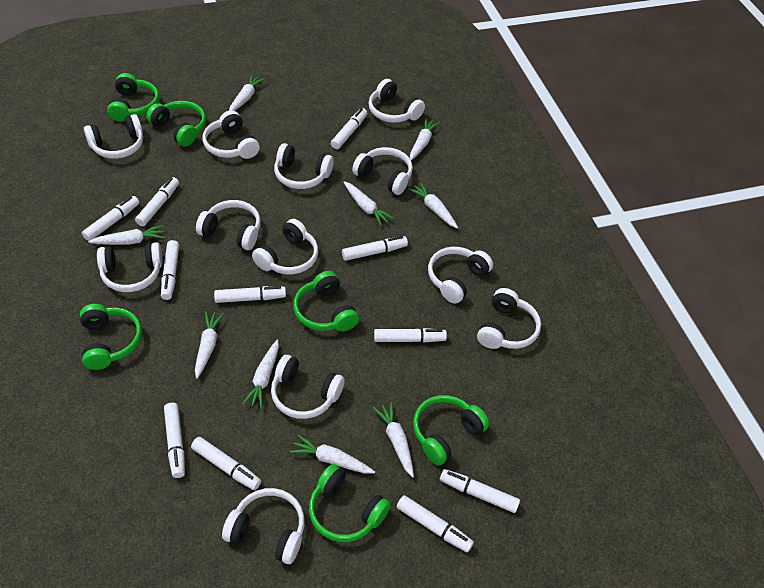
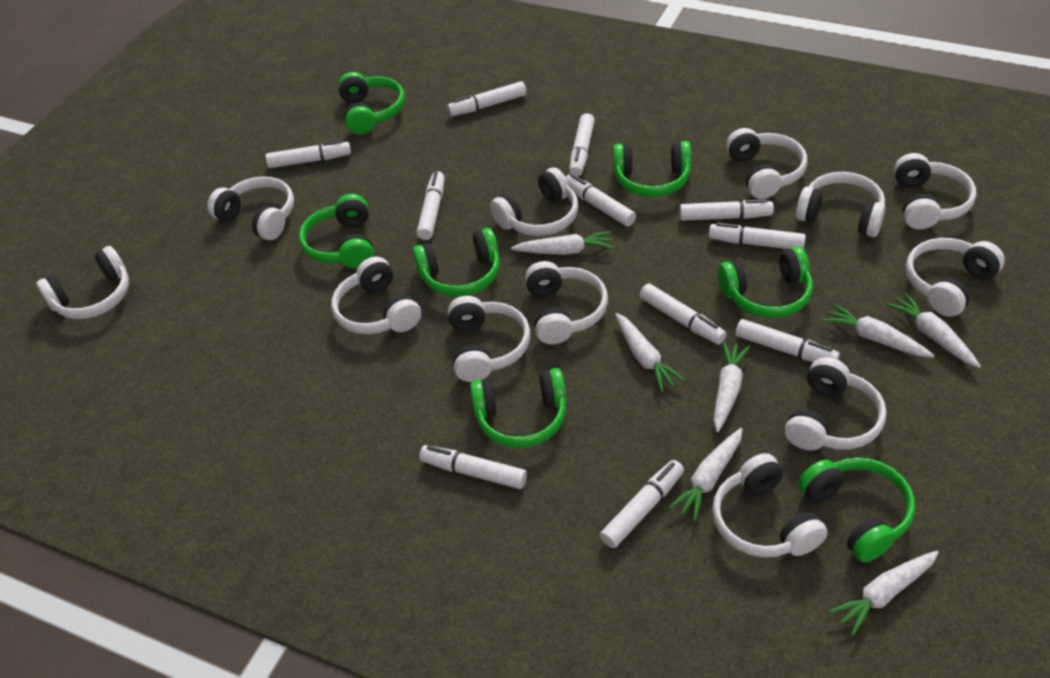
green headphones: 6 -> 7
white carrot: 9 -> 7

